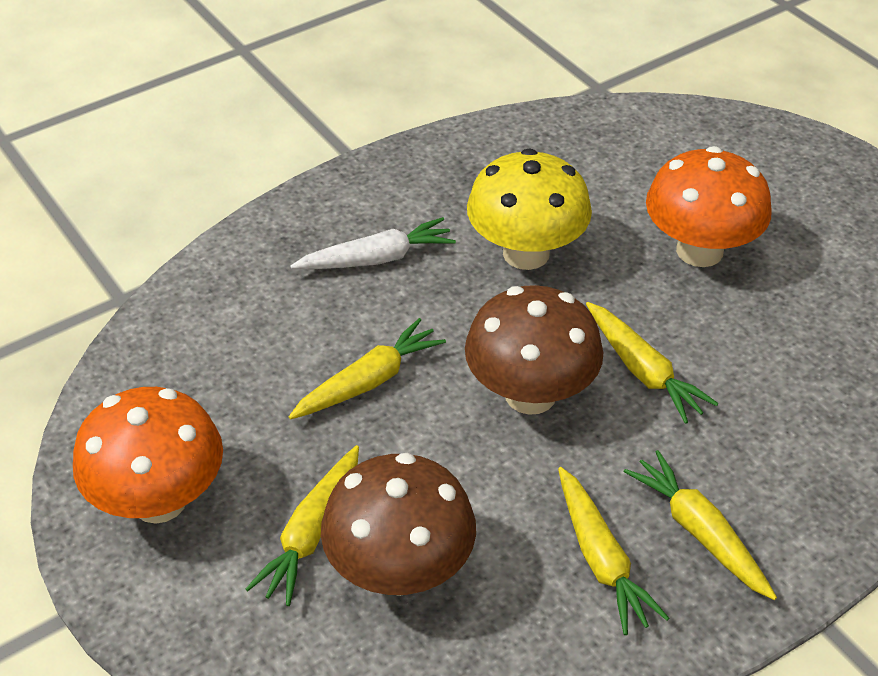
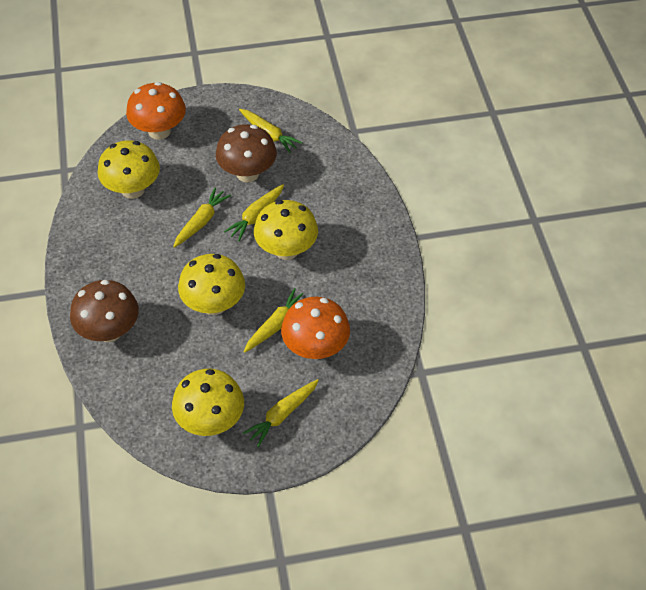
white carrot: 1 -> 0
yellow mushroom: 1 -> 4

